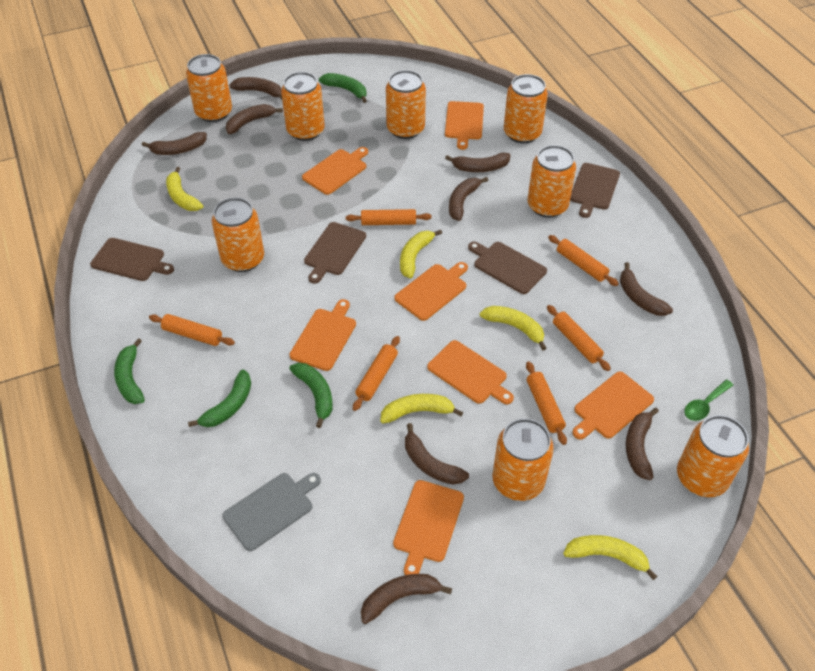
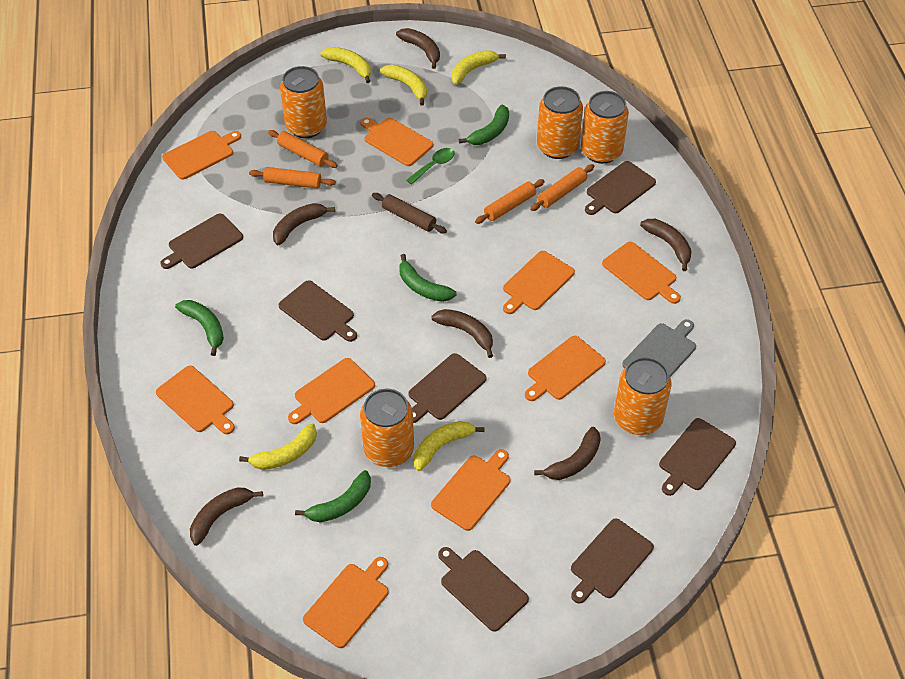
brown banana: 9 -> 6
brown cutting board: 4 -> 7
brown rolling pin: 0 -> 1
orange can: 8 -> 5
orange cutting board: 7 -> 9
orange rolling pin: 6 -> 4

